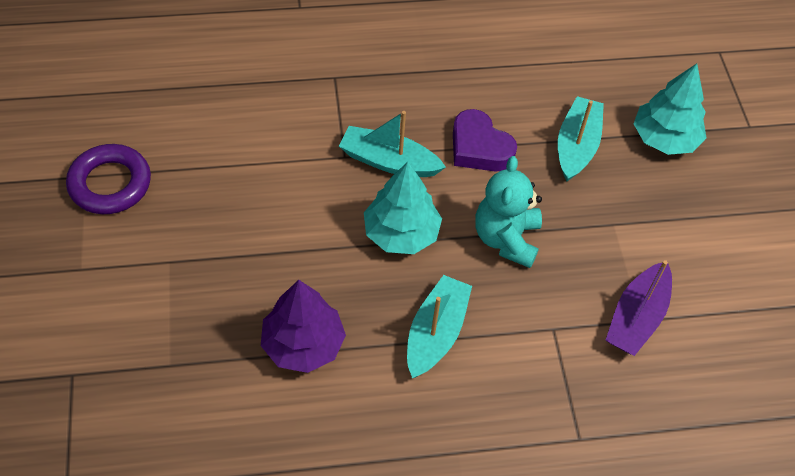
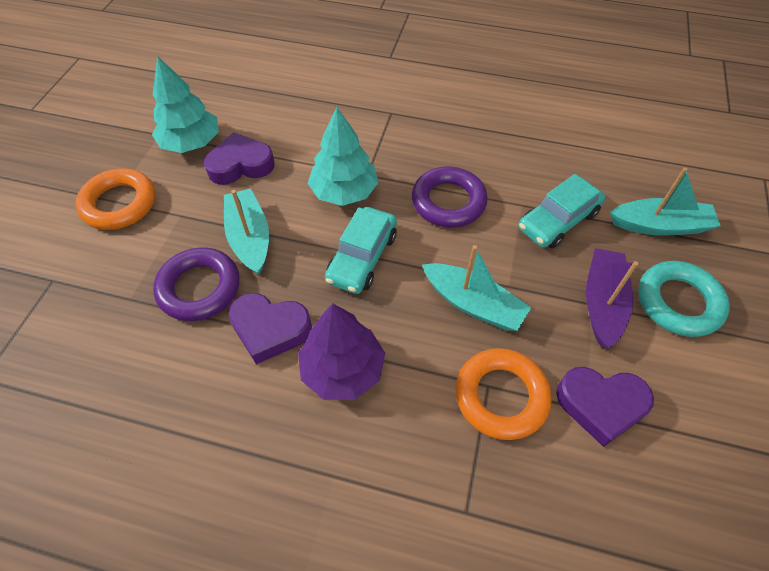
orange ring: 0 -> 2
purple heart: 1 -> 3
purple ring: 1 -> 2
turquoise car: 0 -> 2
turquoise ring: 0 -> 1
turquoise teddy bear: 1 -> 0

